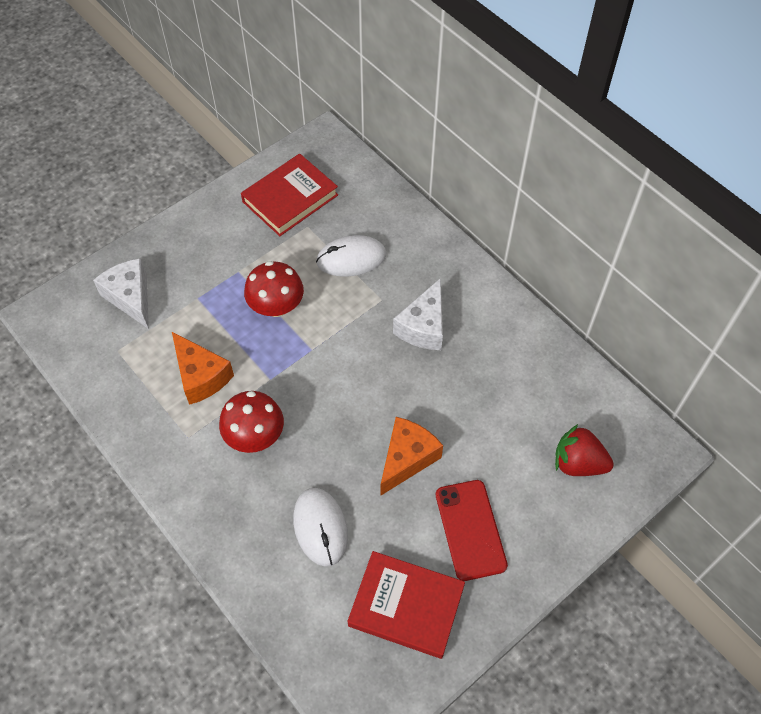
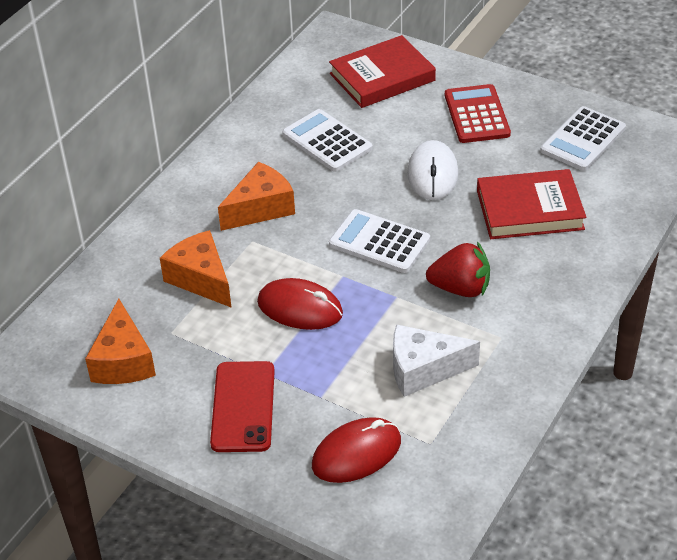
orange cheese: 2 -> 3
red calculator: 0 -> 1
red mouse: 0 -> 2
red mushroom: 2 -> 0
white calculator: 0 -> 3
white cheese: 2 -> 1
white mouse: 2 -> 1

